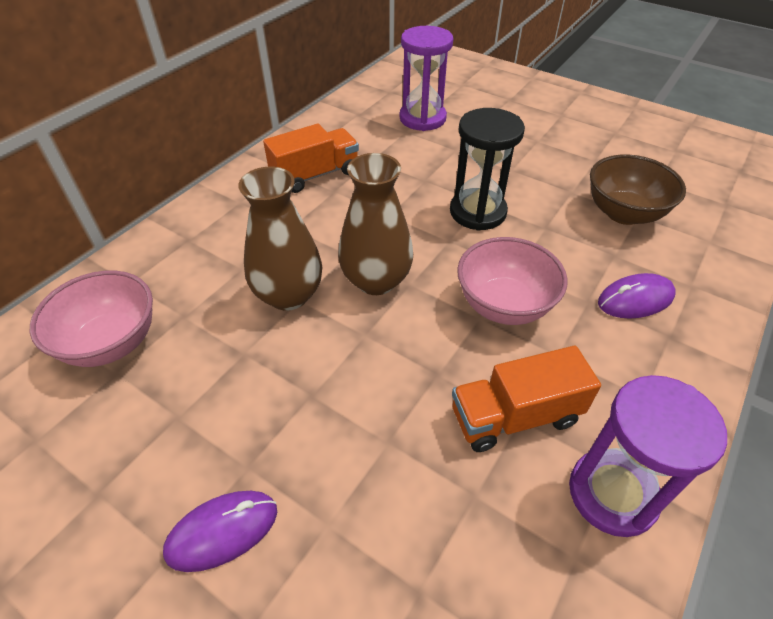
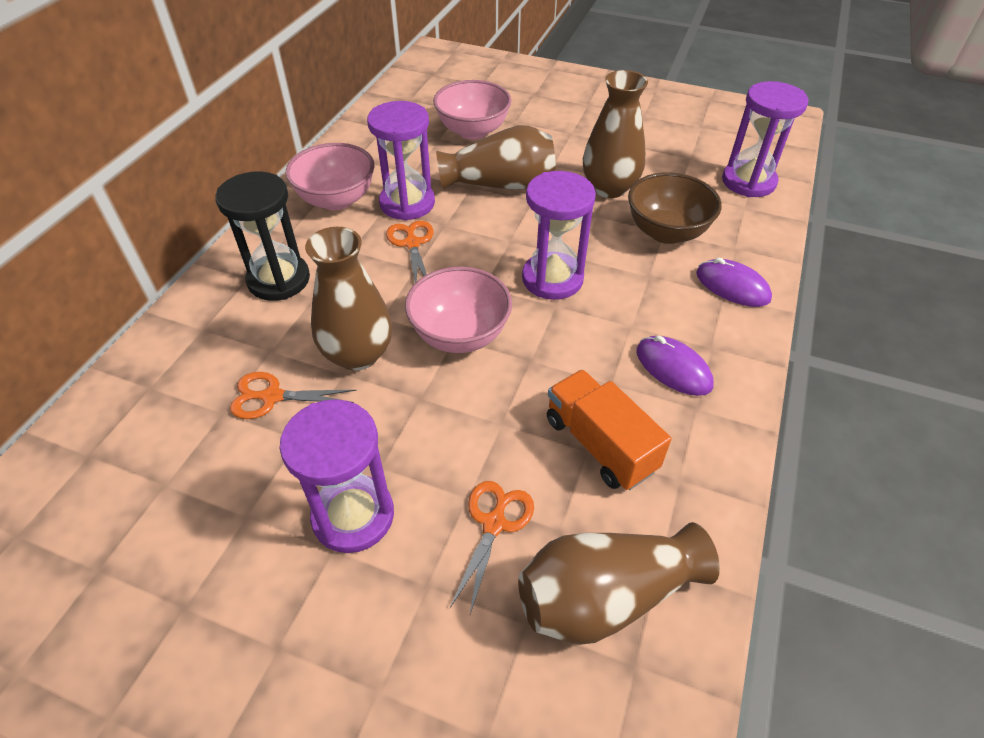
brown vase: 2 -> 4
orange scissors: 0 -> 3
orange truck: 2 -> 1
pink bowl: 2 -> 3
purple hourglass: 2 -> 4

